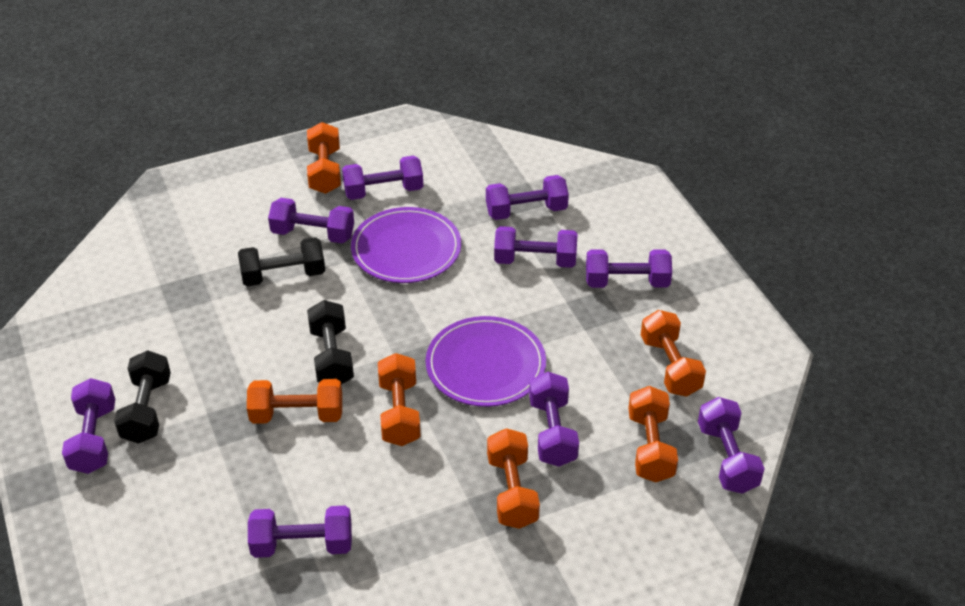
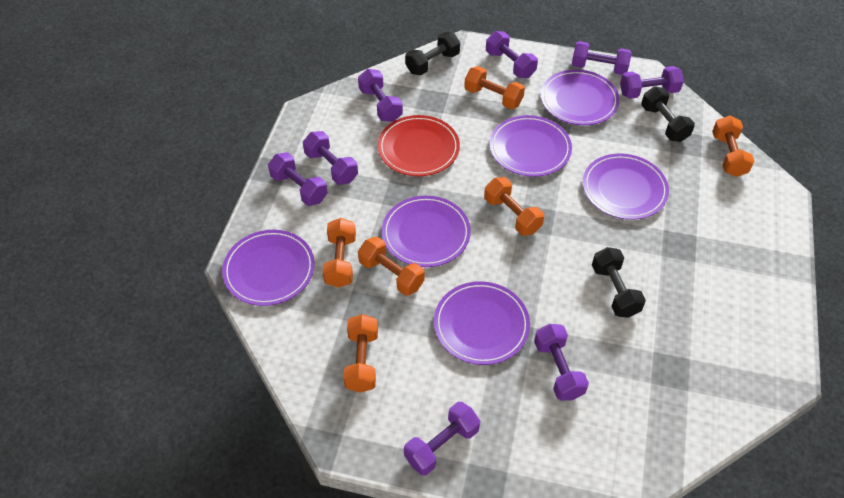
purple dumbbell: 9 -> 8
purple plate: 2 -> 6
red plate: 0 -> 1

